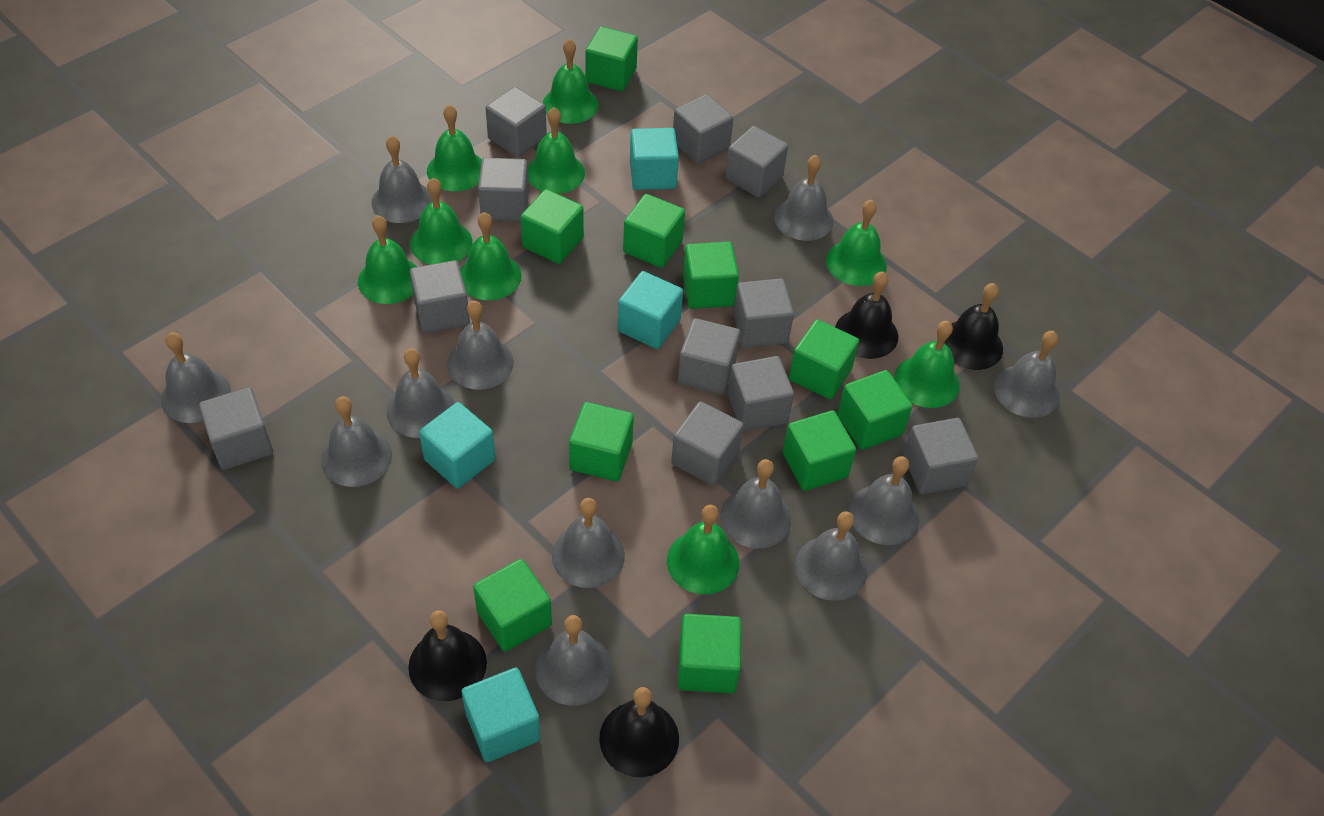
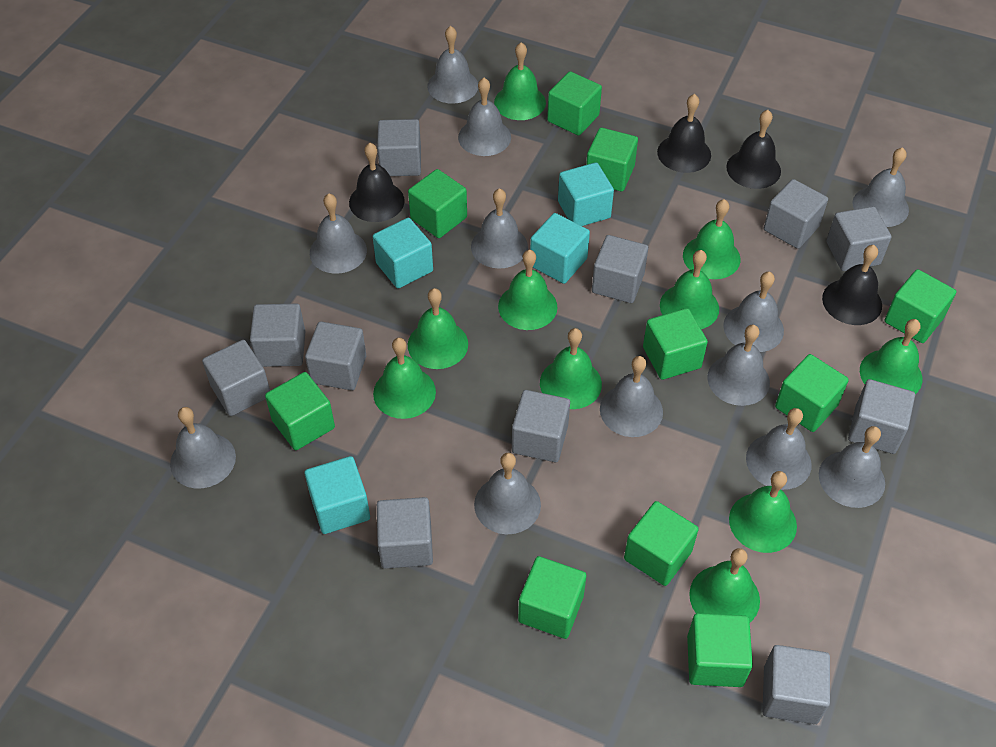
green bell: 9 -> 10

